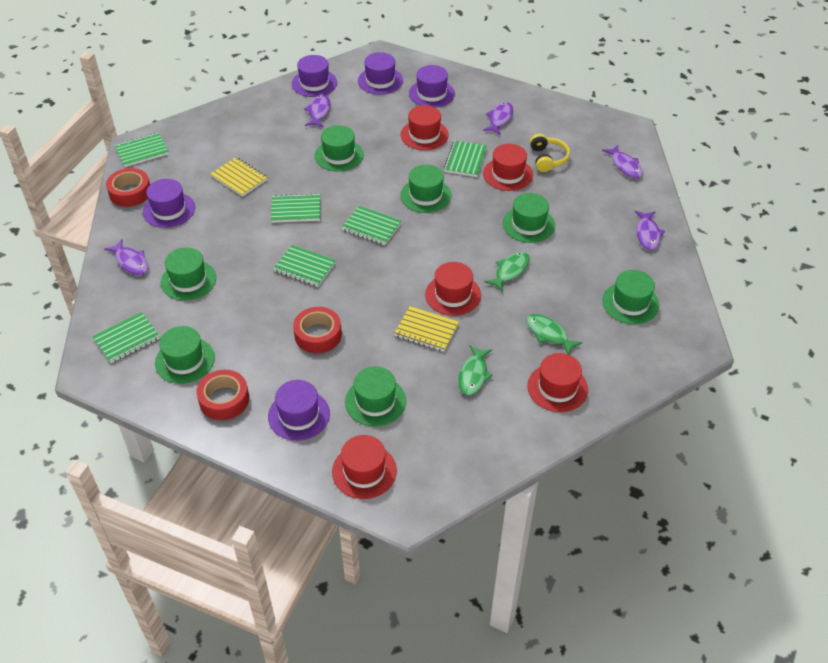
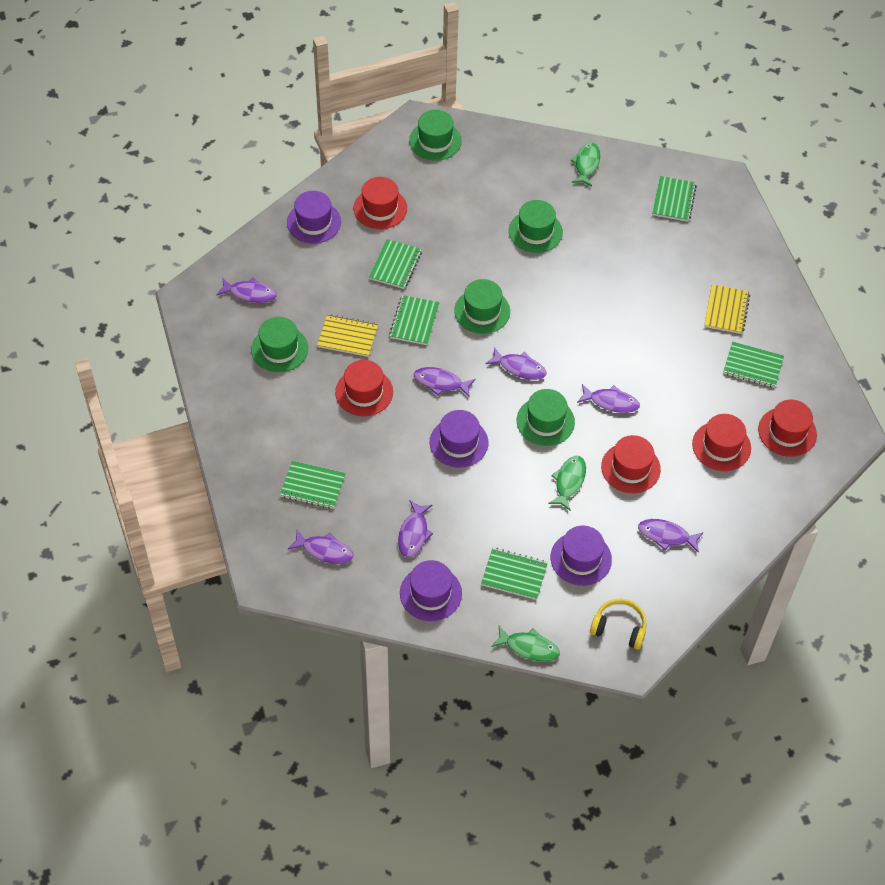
green hat: 7 -> 5
purple fish: 5 -> 7
purple hat: 5 -> 4
red tape: 3 -> 0

